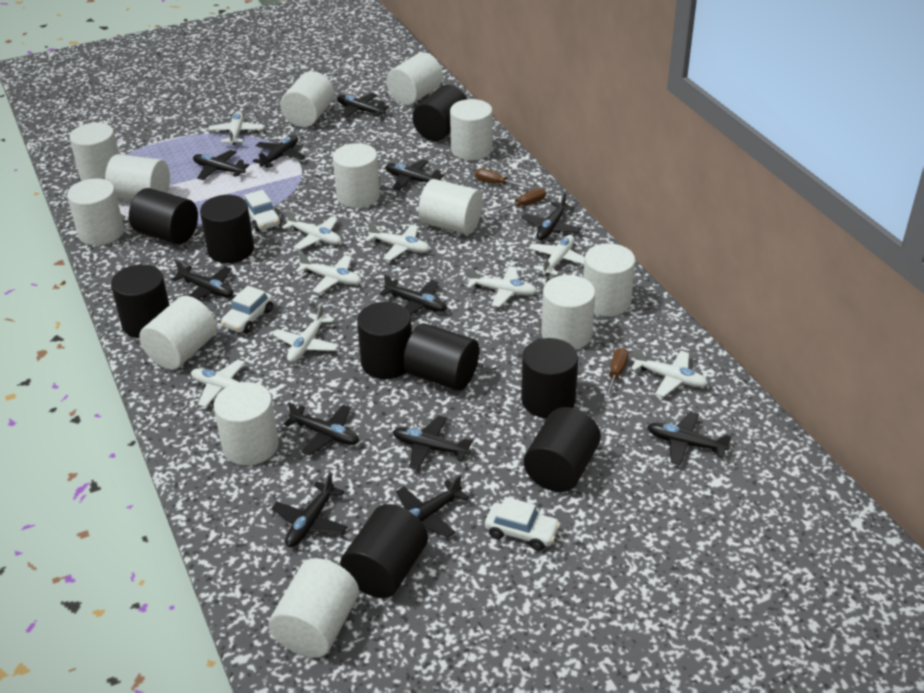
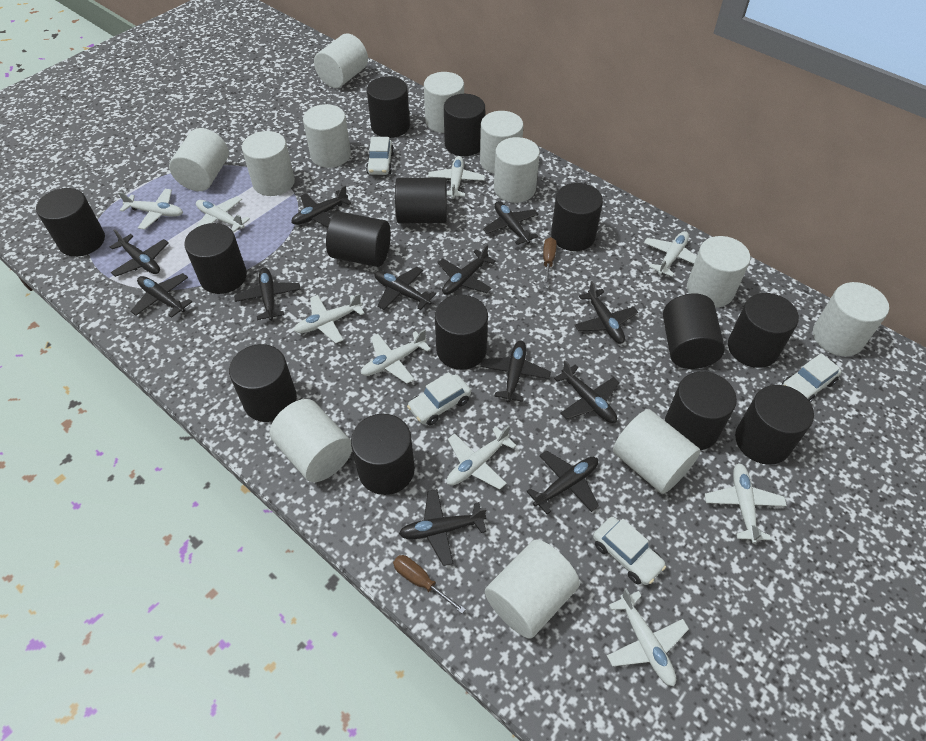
black cylinder: 9 -> 14
brown screwdriver: 3 -> 2
white car: 3 -> 4
white cylinder: 13 -> 12

